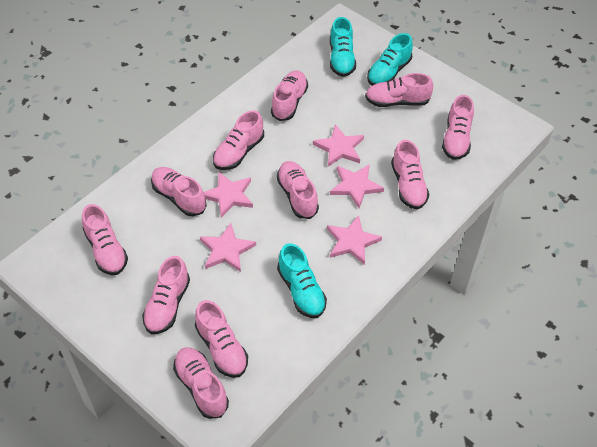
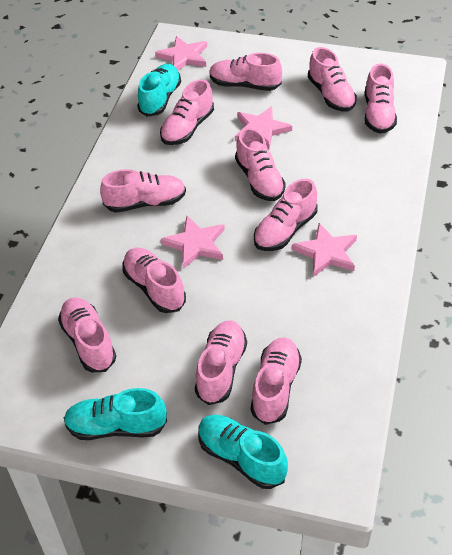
pink star: 5 -> 4

